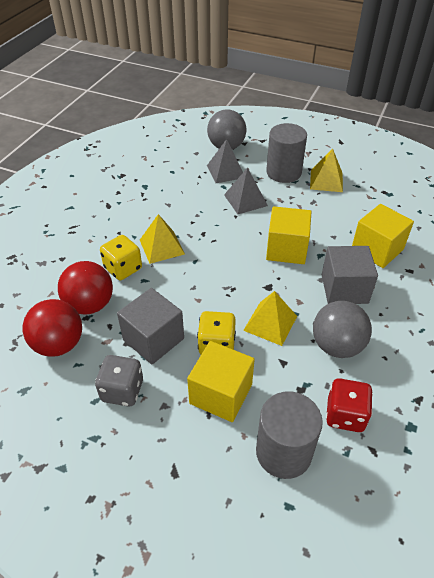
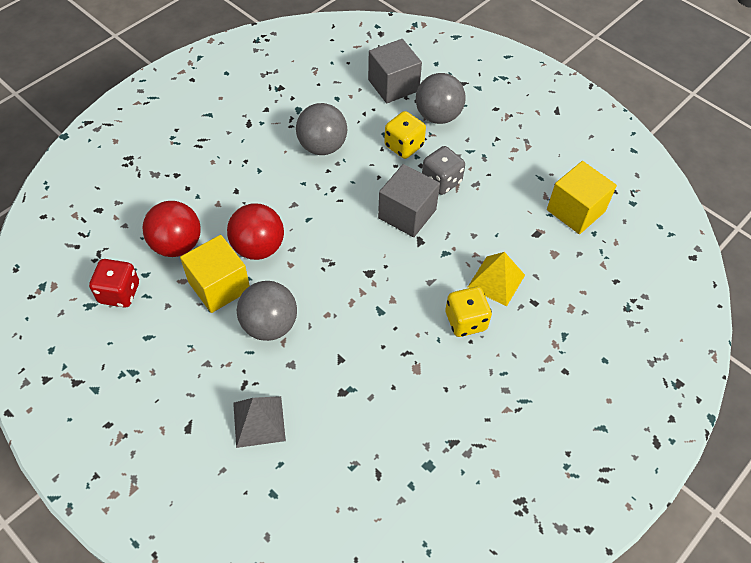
grey ball: 2 -> 3
grey cylinder: 2 -> 0
grey pyramid: 2 -> 1
yellow cube: 3 -> 2
yellow pyramid: 3 -> 1

